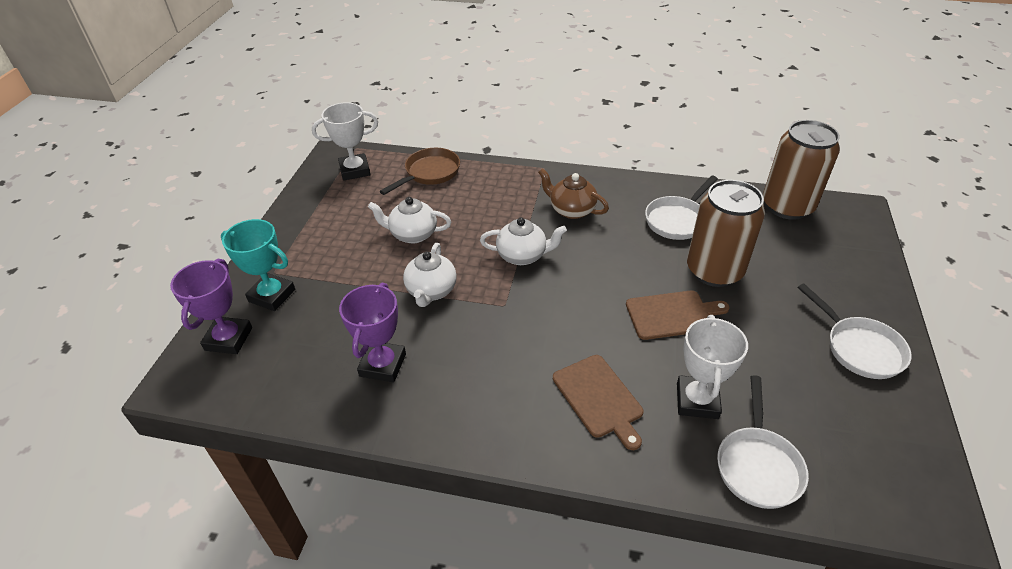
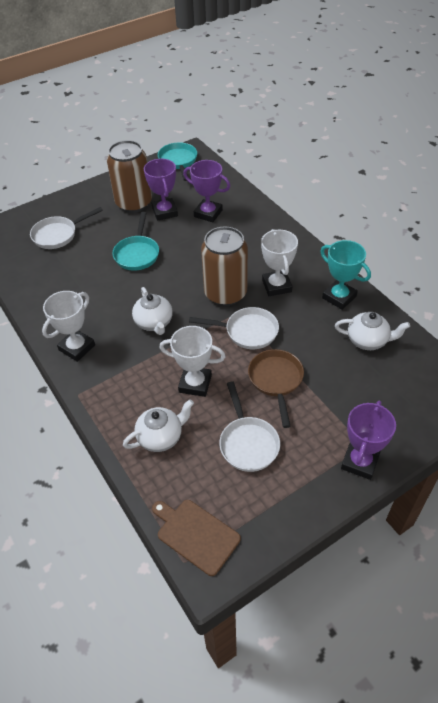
brown cutting board: 2 -> 1
brown teapot: 1 -> 0
purple trophy: 2 -> 3
turquoise pan: 0 -> 2
white trophy: 2 -> 3

